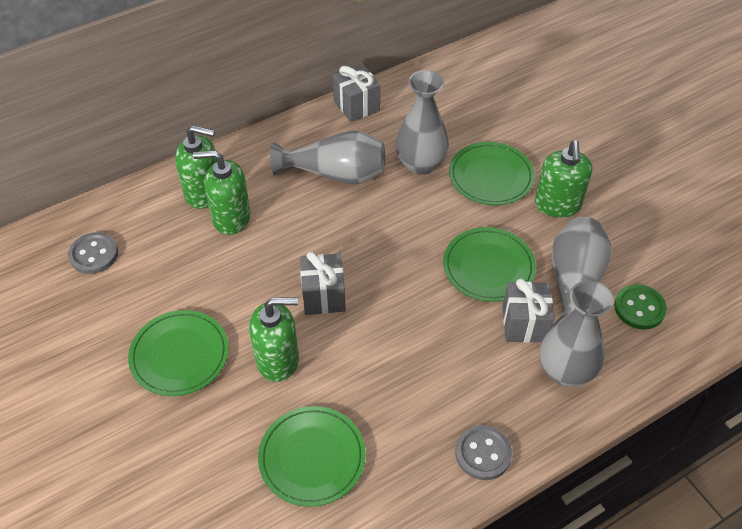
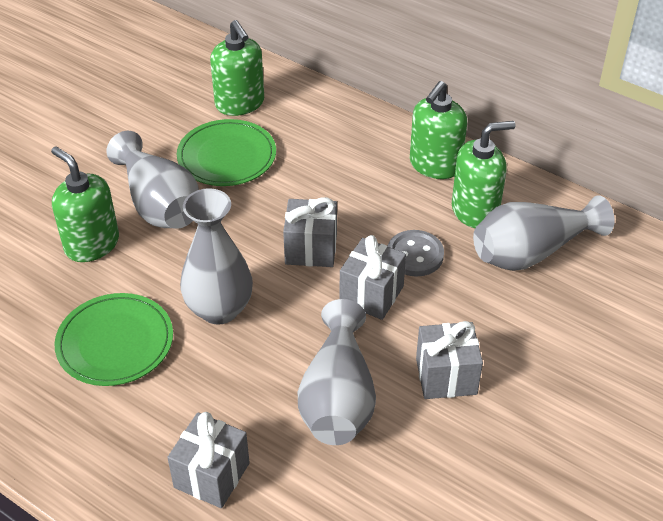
green button: 1 -> 0
green plate: 4 -> 2
grey button: 2 -> 1
grey gift: 3 -> 4

